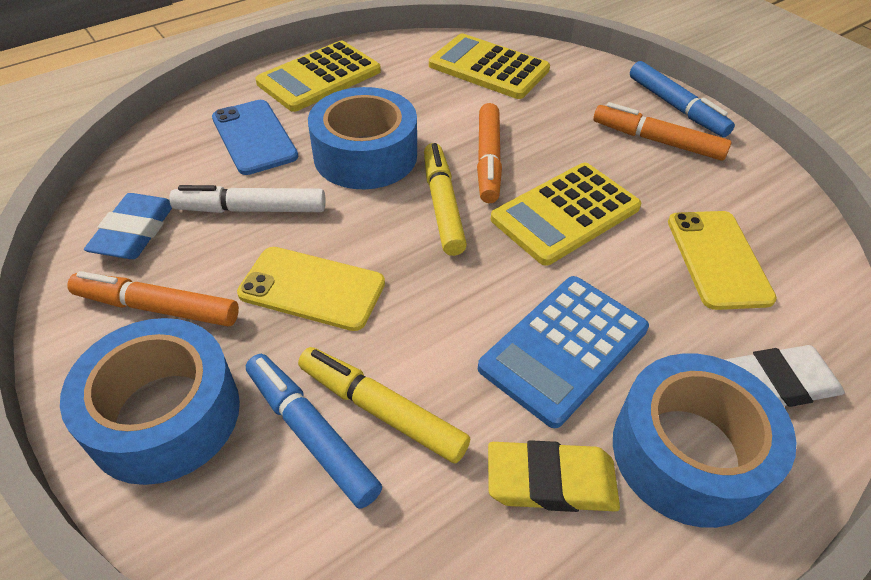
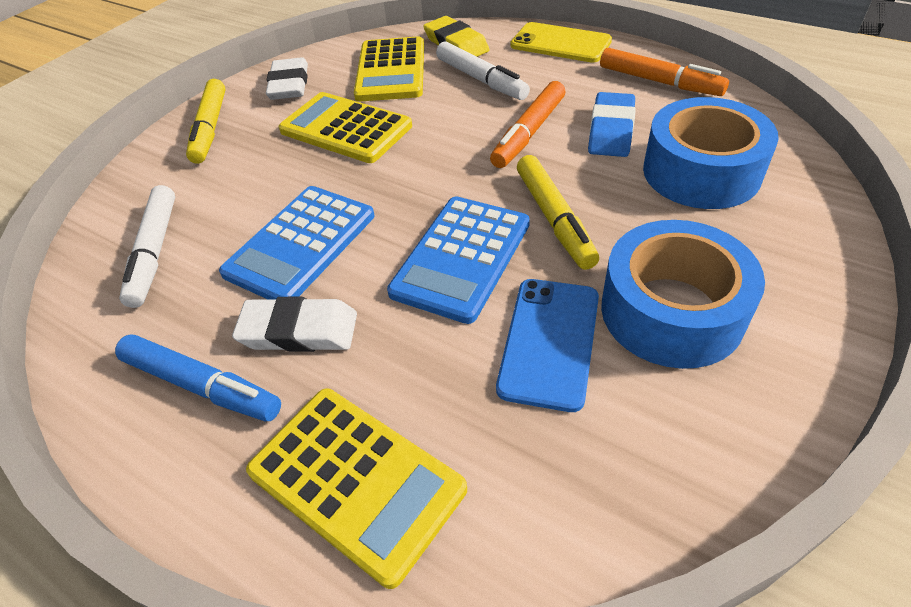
blue calculator: 1 -> 2
blue marker: 2 -> 1
blue tape: 3 -> 2
orange marker: 3 -> 2
white eraser: 1 -> 2
white marker: 1 -> 2
yellow phone: 2 -> 1

